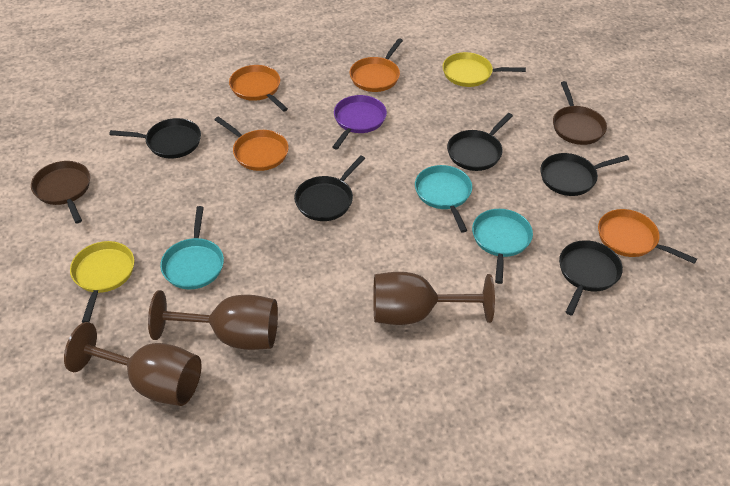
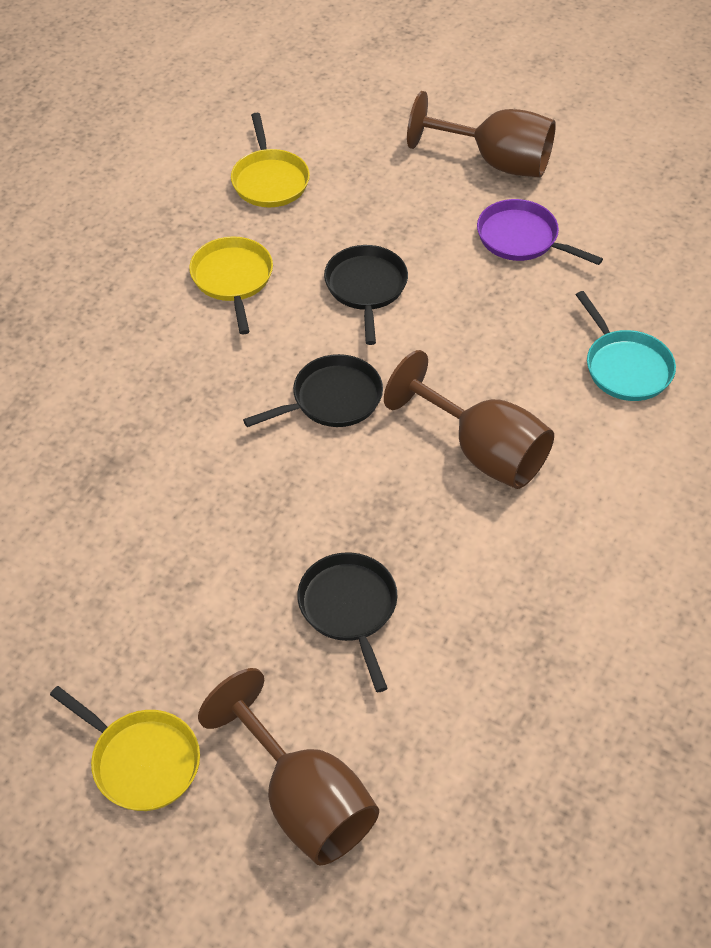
black pan: 5 -> 3
brown pan: 2 -> 0
orange pan: 4 -> 0
turquoise pan: 3 -> 1
yellow pan: 2 -> 3

